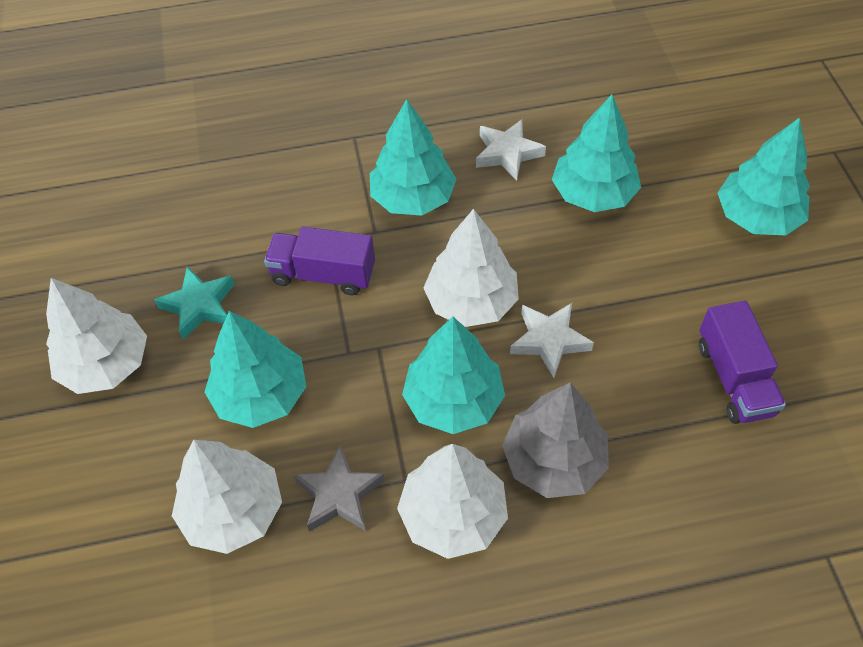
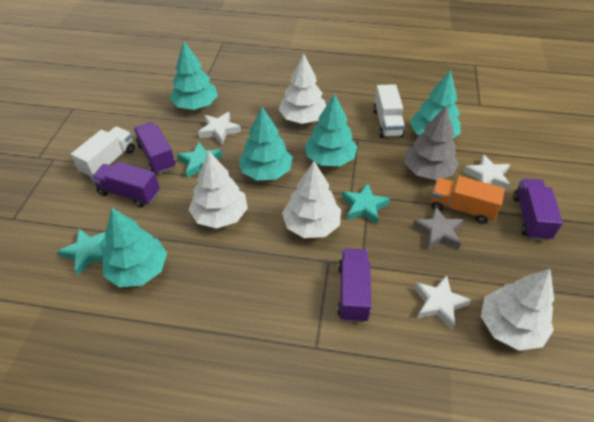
orange truck: 0 -> 1
purple truck: 2 -> 4
turquoise star: 1 -> 3
white star: 2 -> 3
white truck: 0 -> 2

